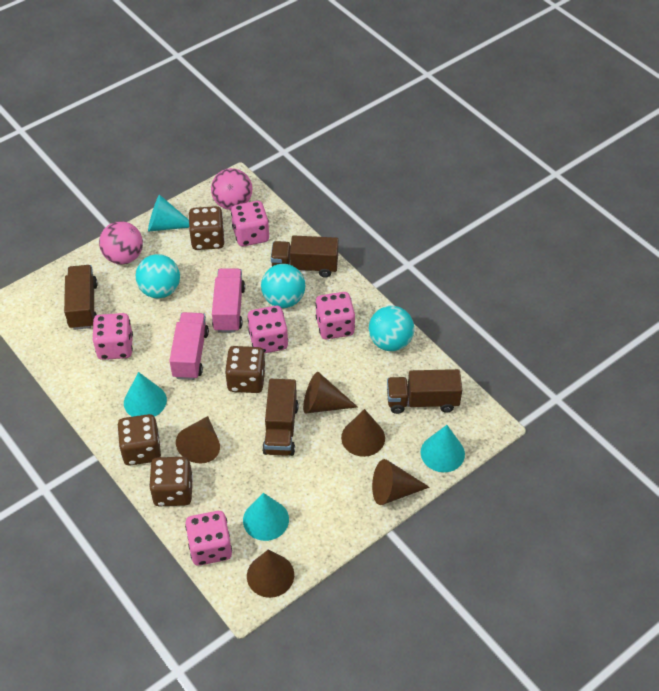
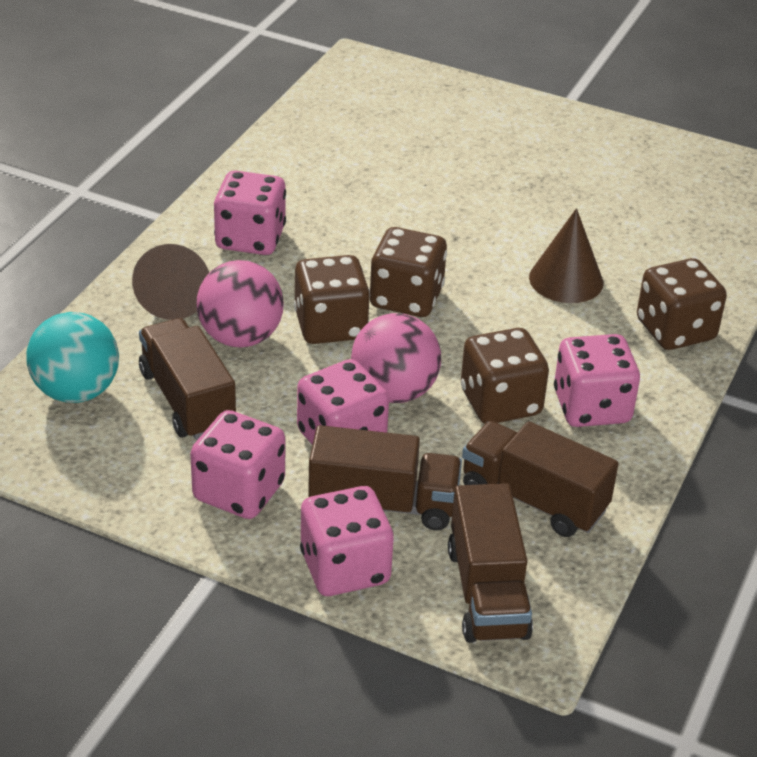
brown cone: 5 -> 2
pink truck: 2 -> 0
turquoise ball: 3 -> 1
turquoise cone: 4 -> 0

